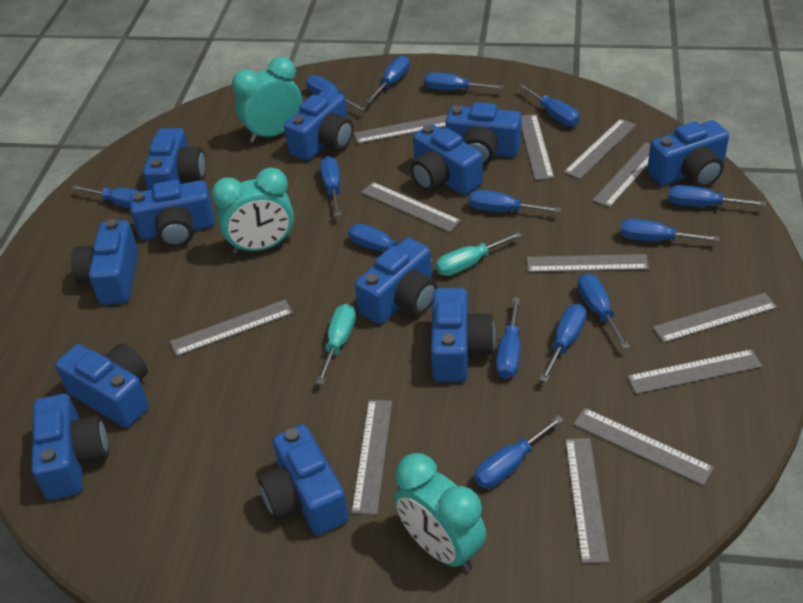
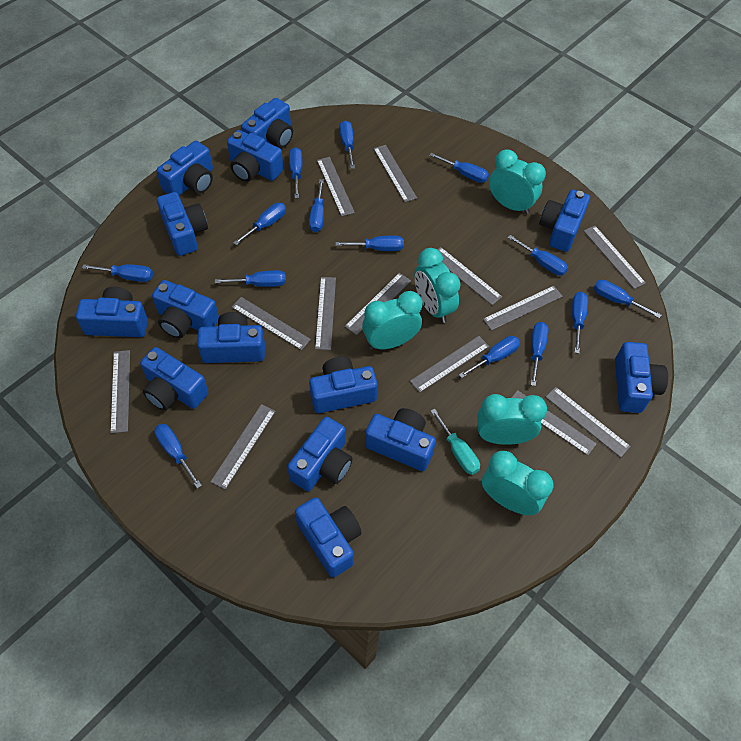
blue camera: 12 -> 14
grey ruler: 12 -> 13
turquoise clock: 3 -> 5
turquoise screwdriver: 2 -> 1

